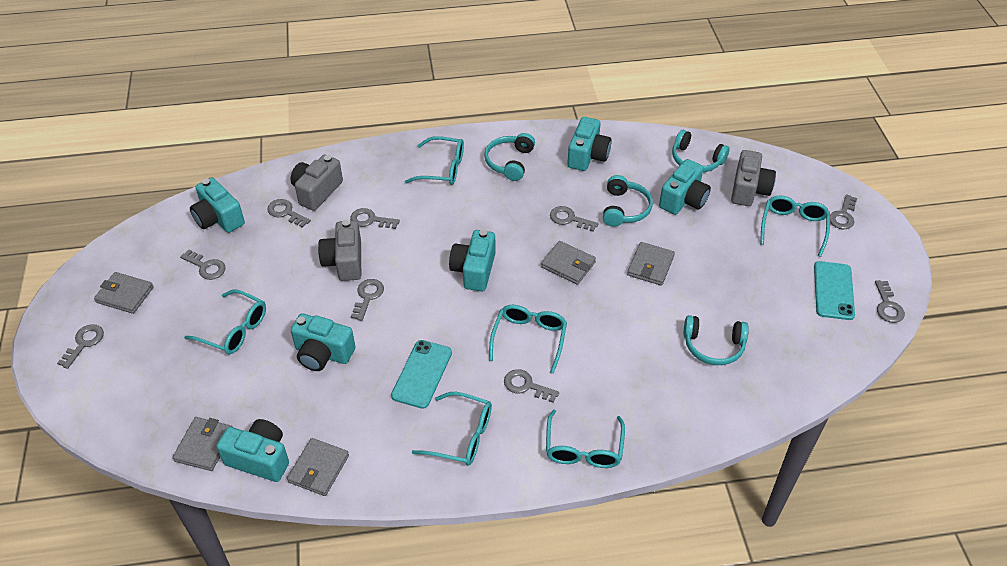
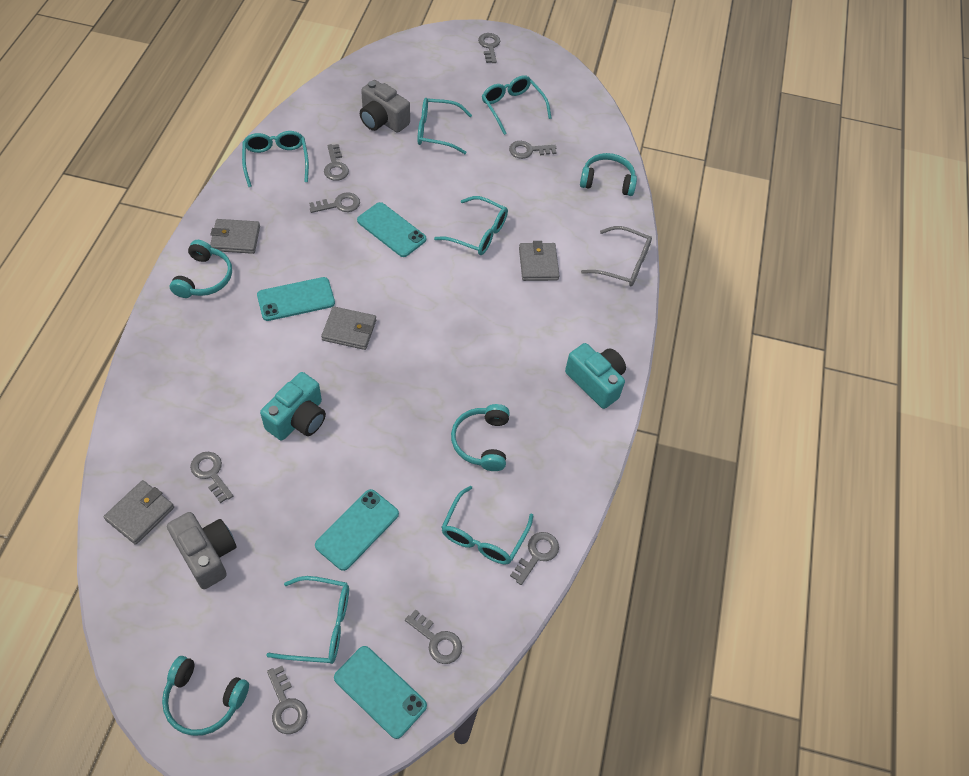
grey camera: 3 -> 2
grey glasses: 0 -> 1
grey key: 9 -> 8
grey wallet: 5 -> 4
turquoise camera: 6 -> 2
turquoise phone: 2 -> 4

